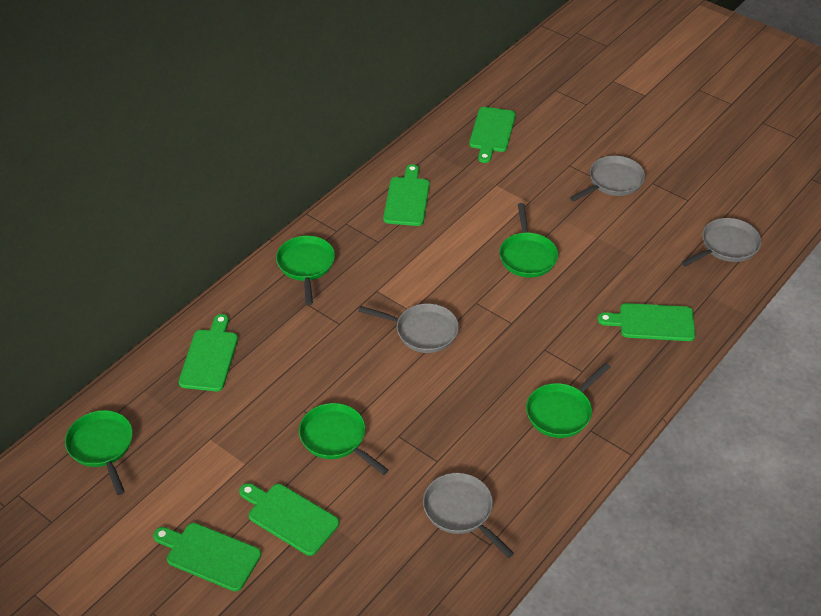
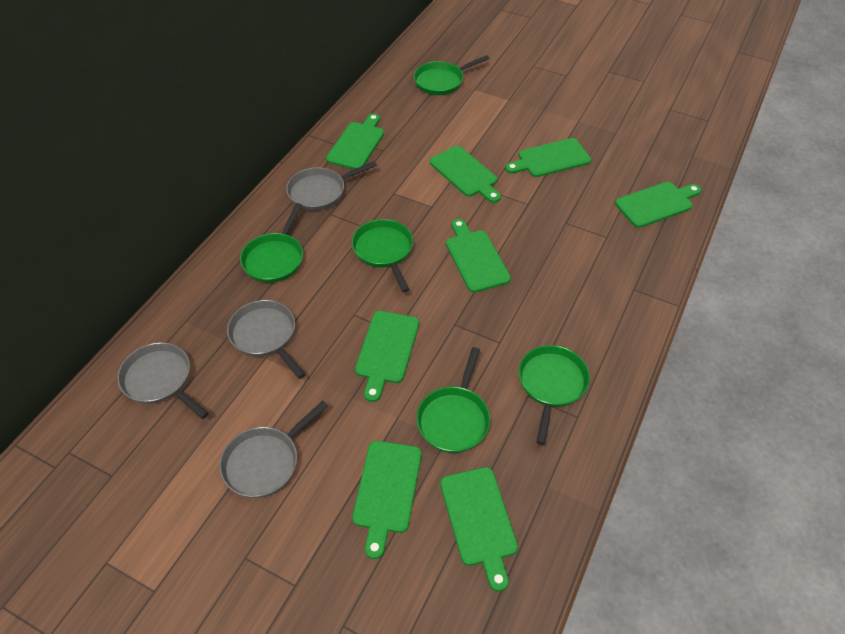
green cutting board: 6 -> 8

